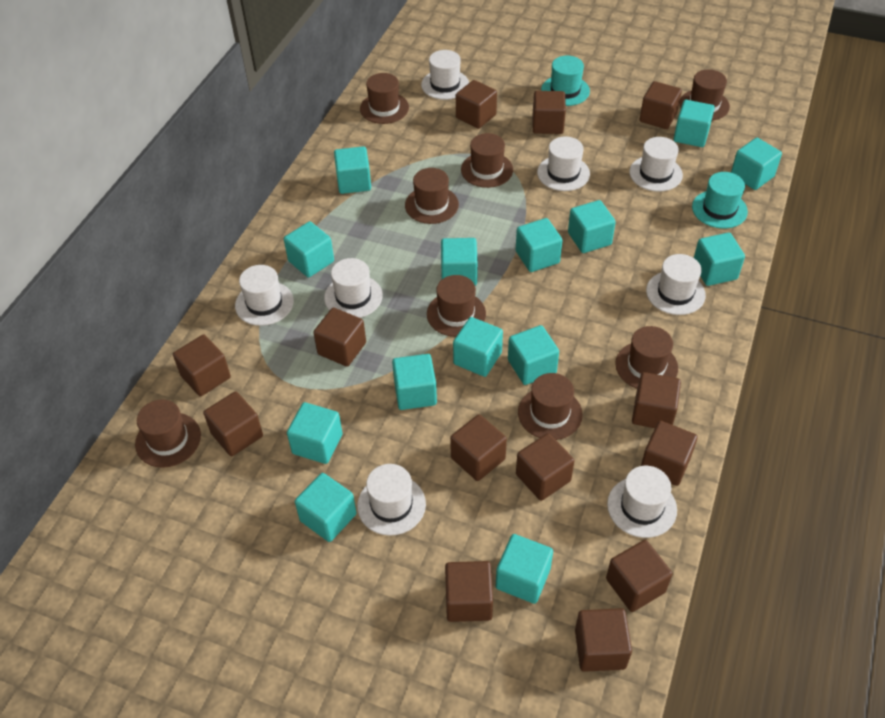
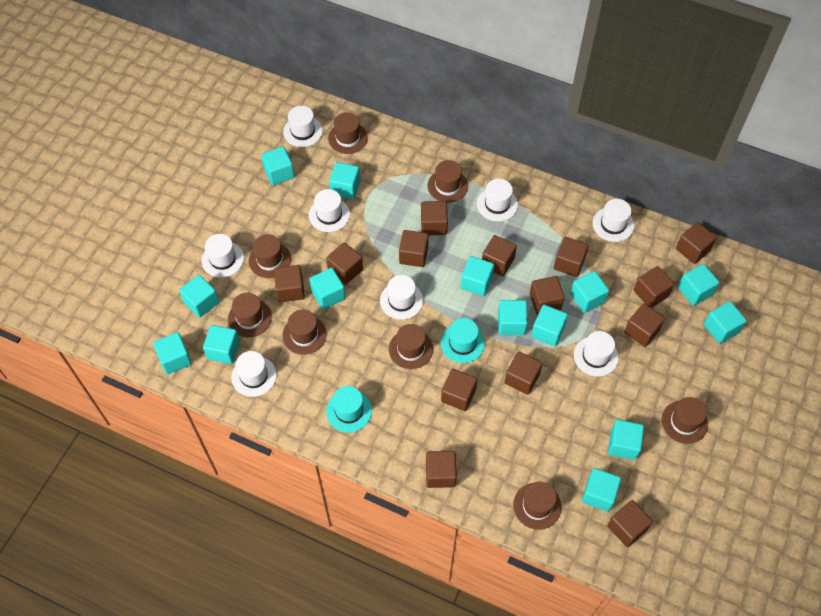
brown cube: 13 -> 14

